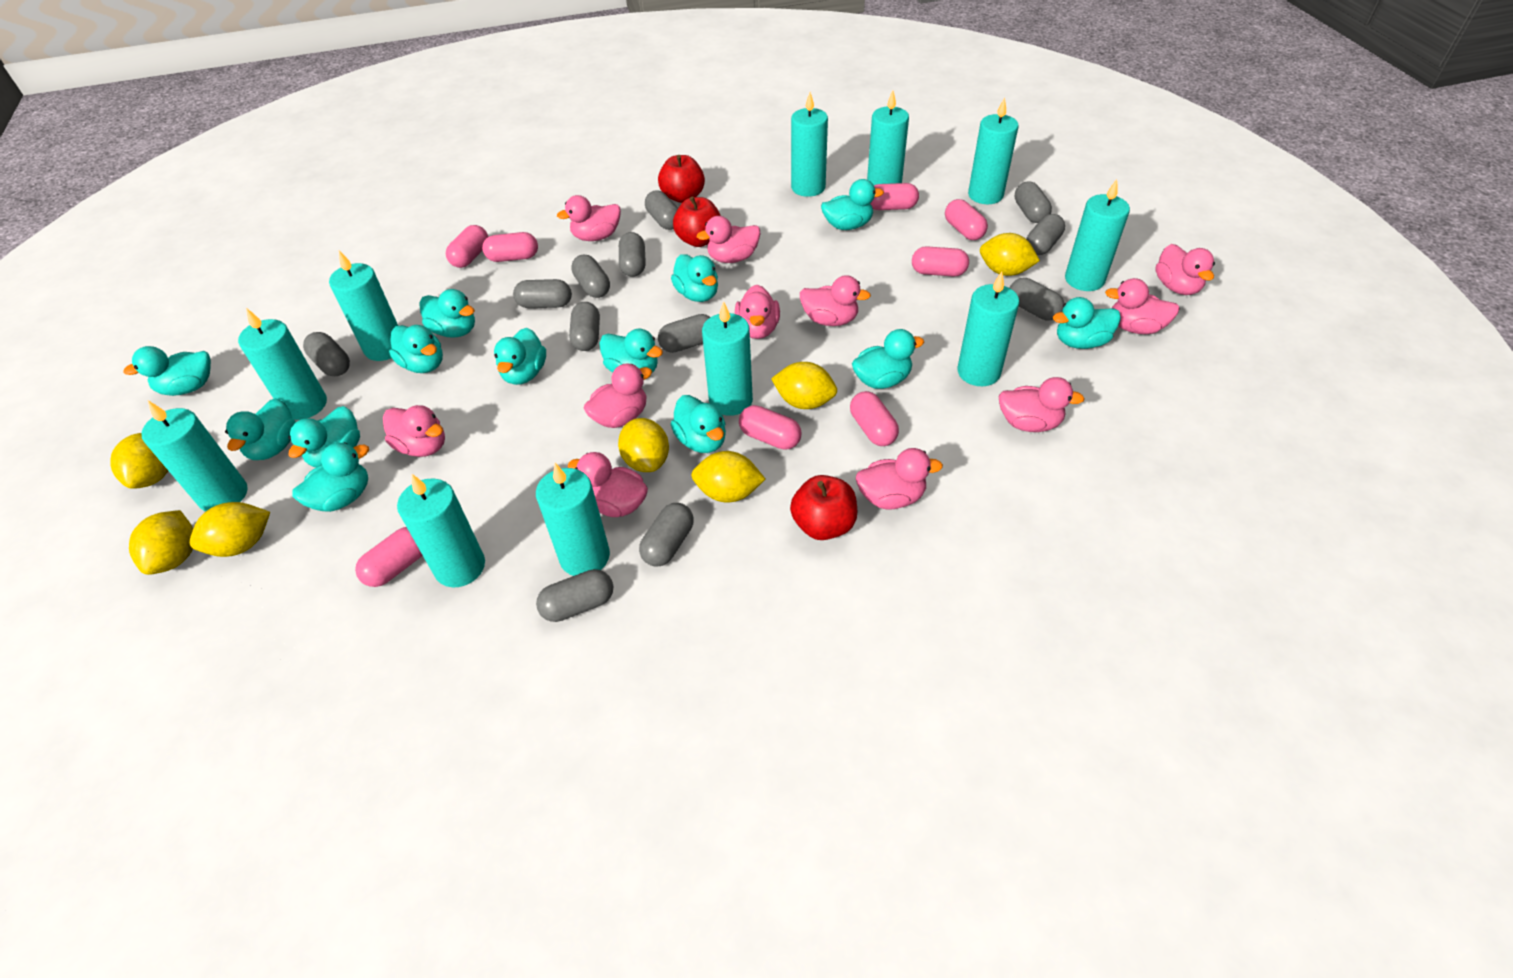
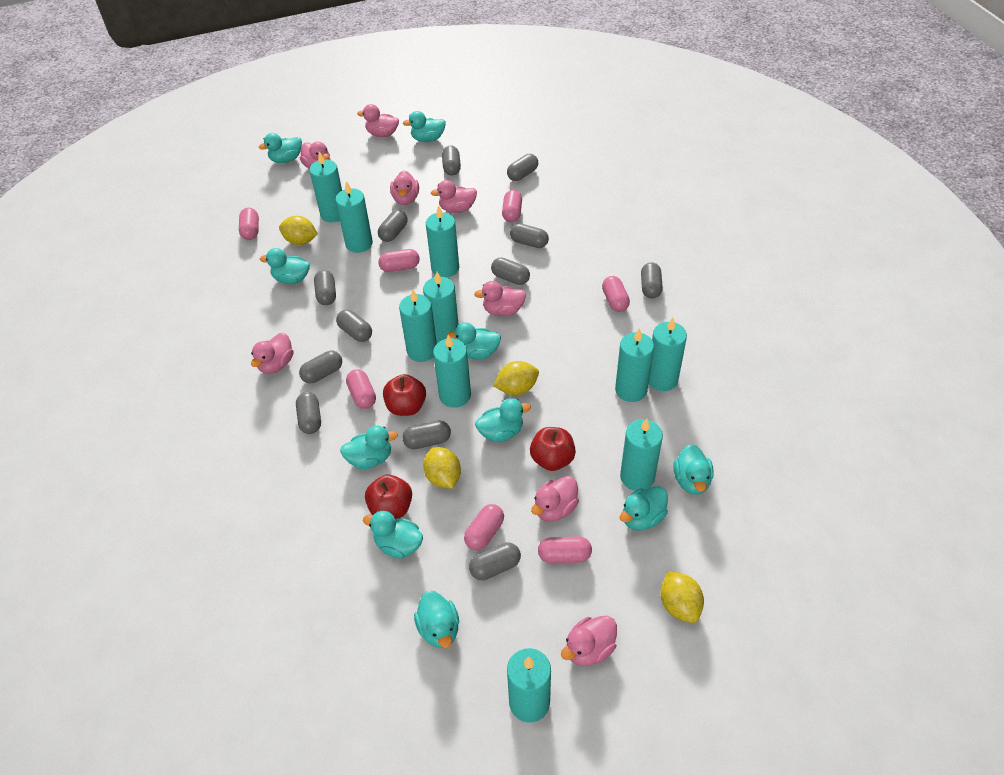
pink capsule: 8 -> 7
pink duck: 11 -> 8
turquoise candle: 11 -> 10
turquoise duck: 13 -> 10
yellow lemon: 7 -> 4

